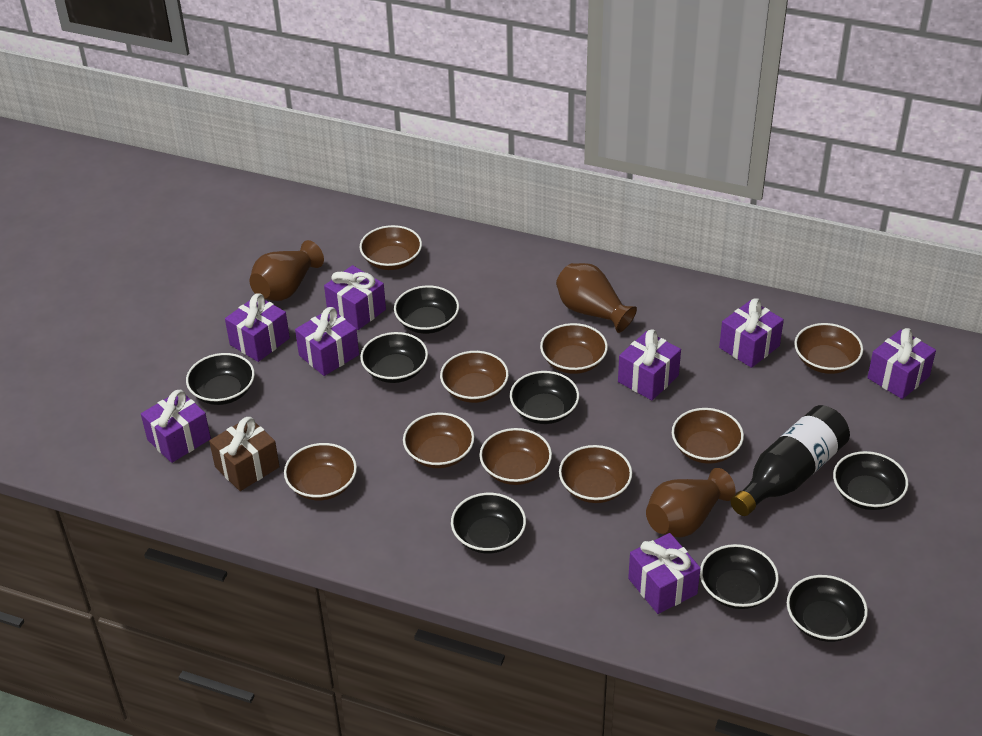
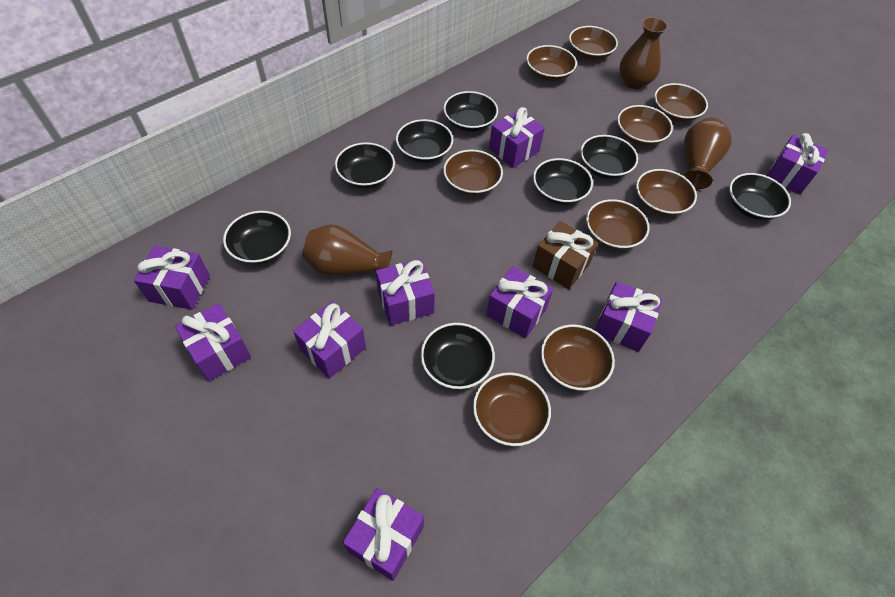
black bottle: 1 -> 0
purple gift: 8 -> 9

